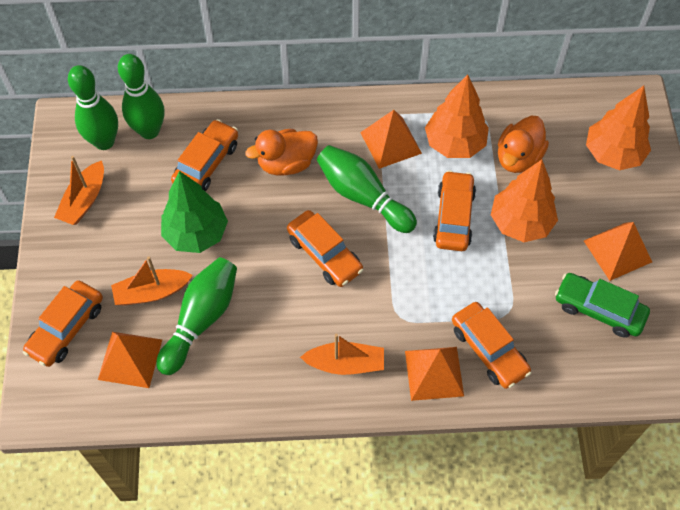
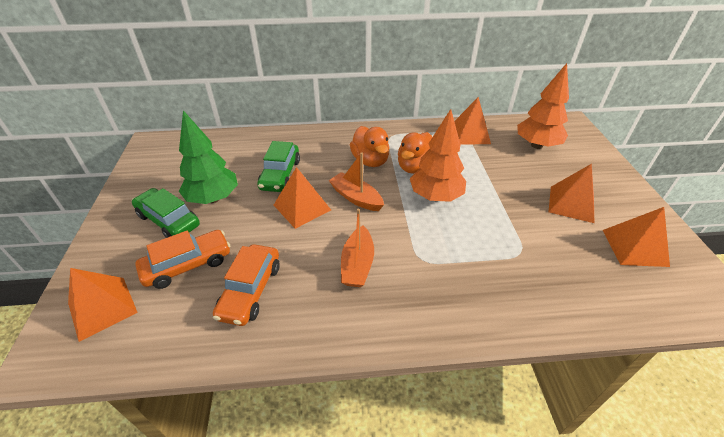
green bowling pin: 4 -> 0
green car: 1 -> 2
orange boat: 3 -> 2
orange car: 5 -> 2
orange pyramid: 4 -> 5
orange tree: 3 -> 2

